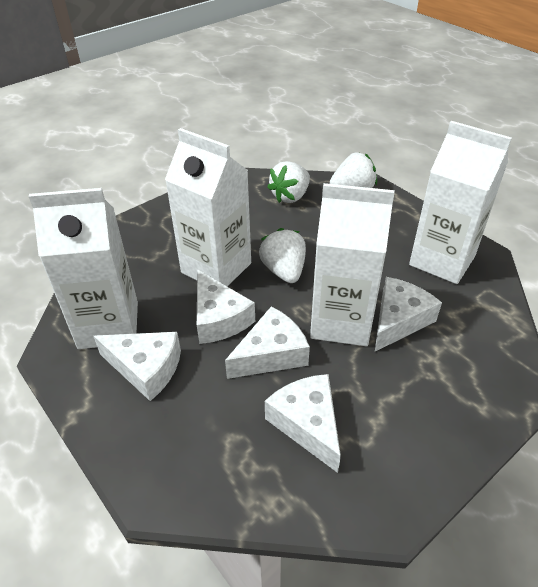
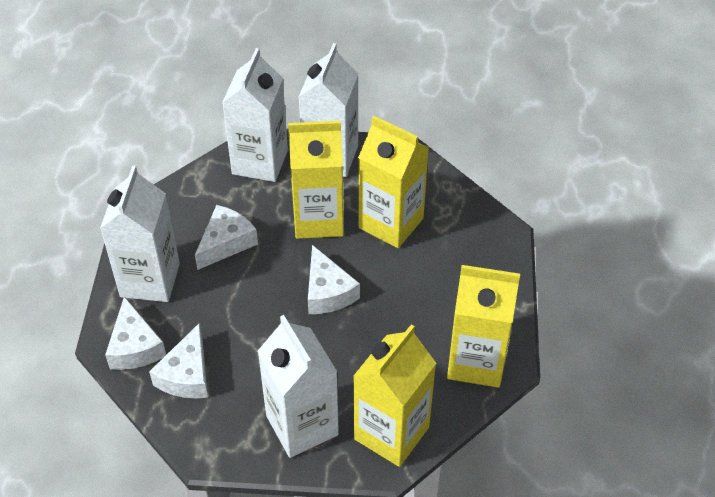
white cheese: 5 -> 4
white strawberry: 3 -> 0
yellow carton: 0 -> 4

